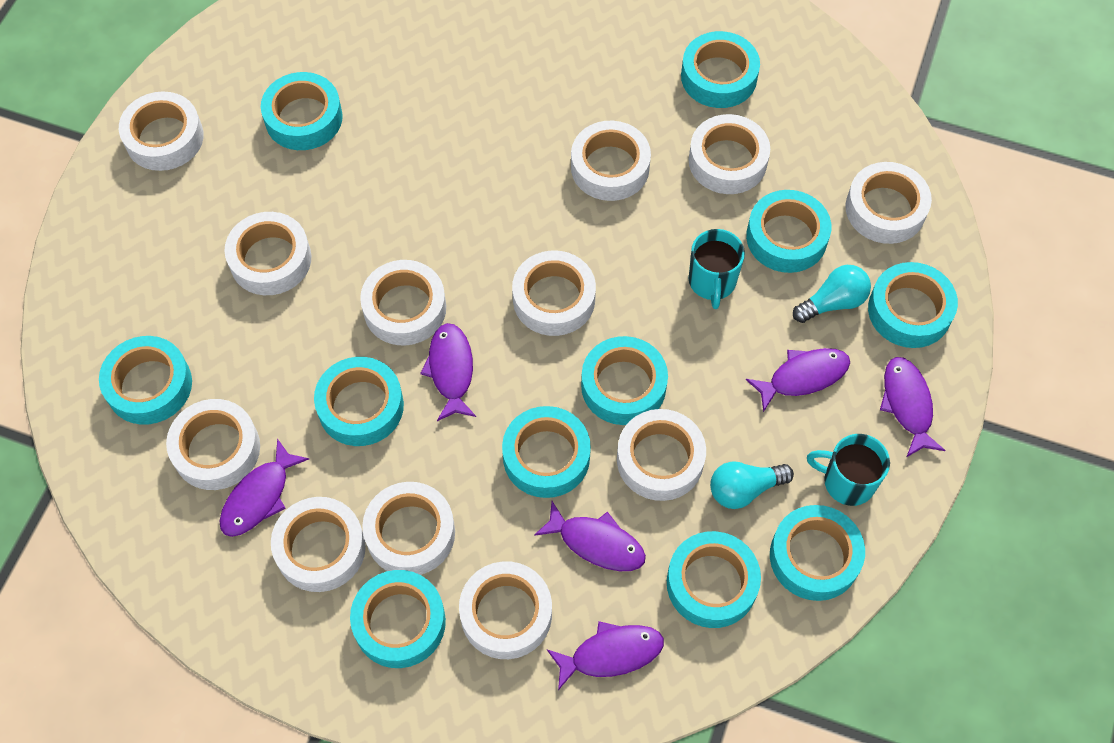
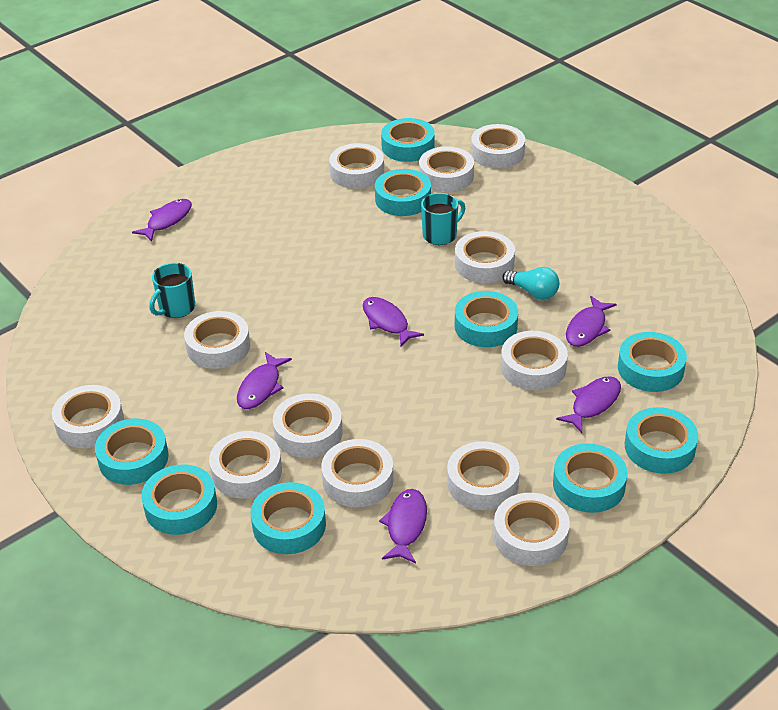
turquoise light bulb: 2 -> 1
turquoise tape: 11 -> 9

